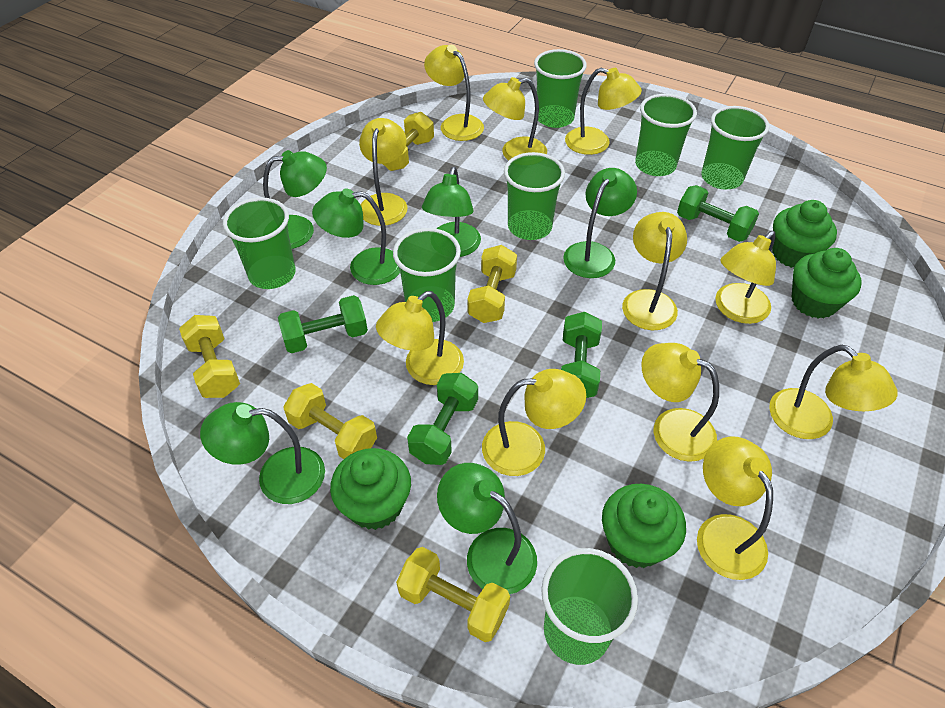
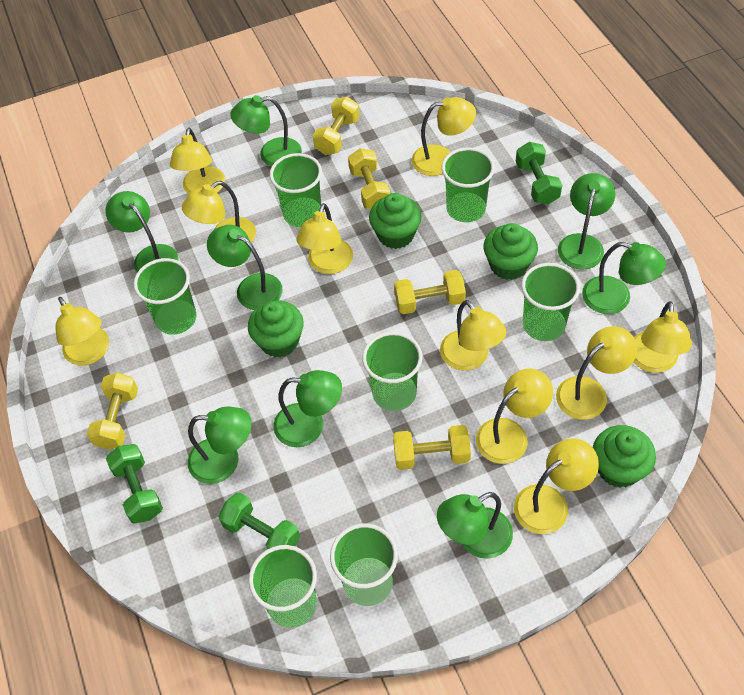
green dumbbell: 4 -> 3
green lamp: 6 -> 8
yellow lamp: 11 -> 10

